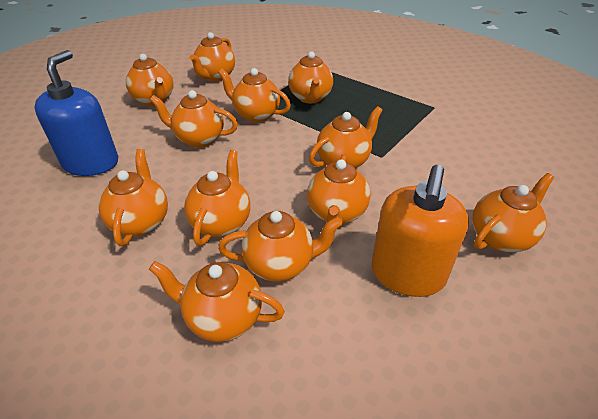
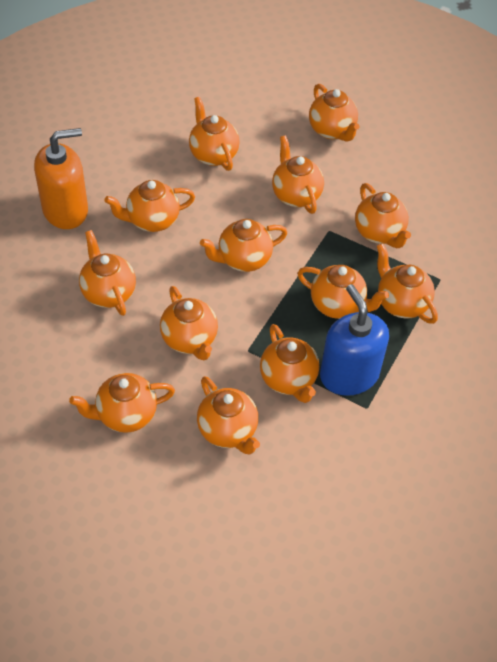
orange teapot: 12 -> 13

